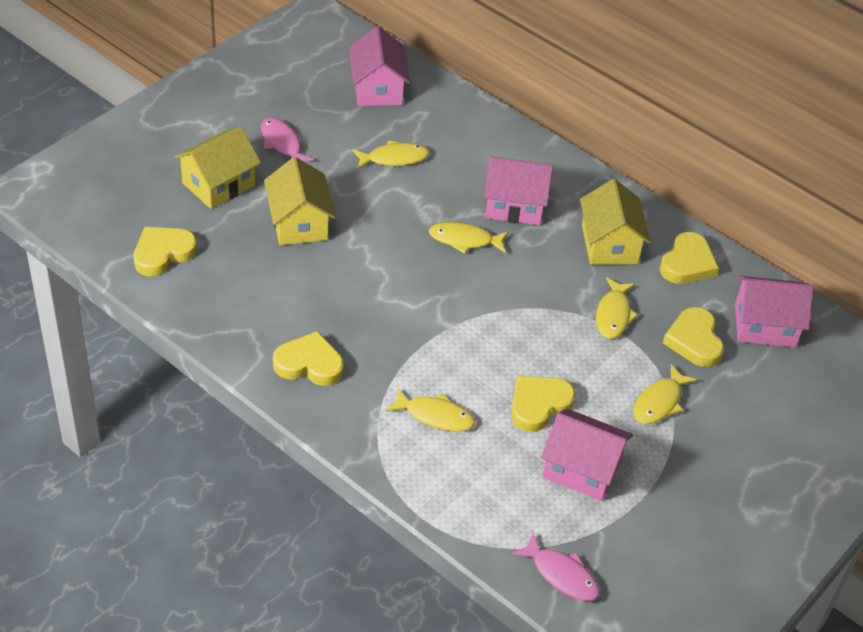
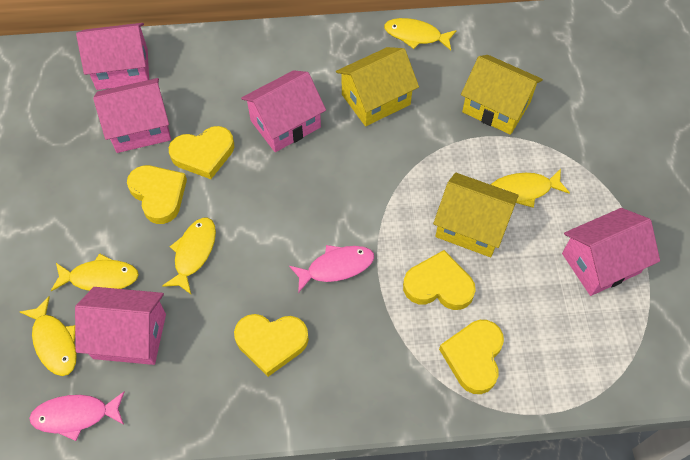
pink house: 4 -> 5

